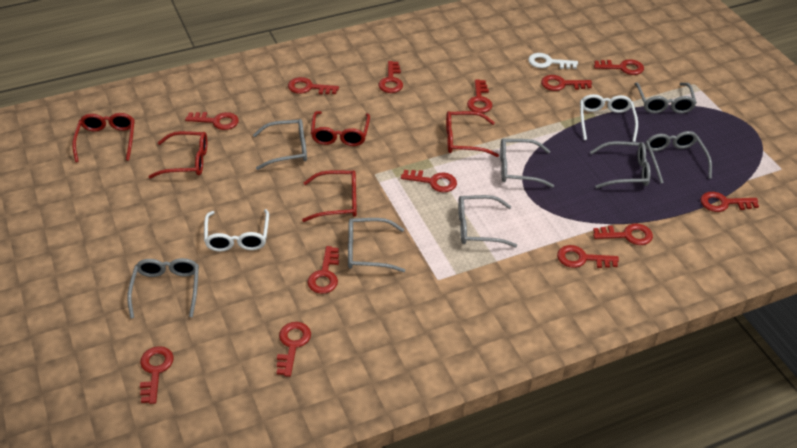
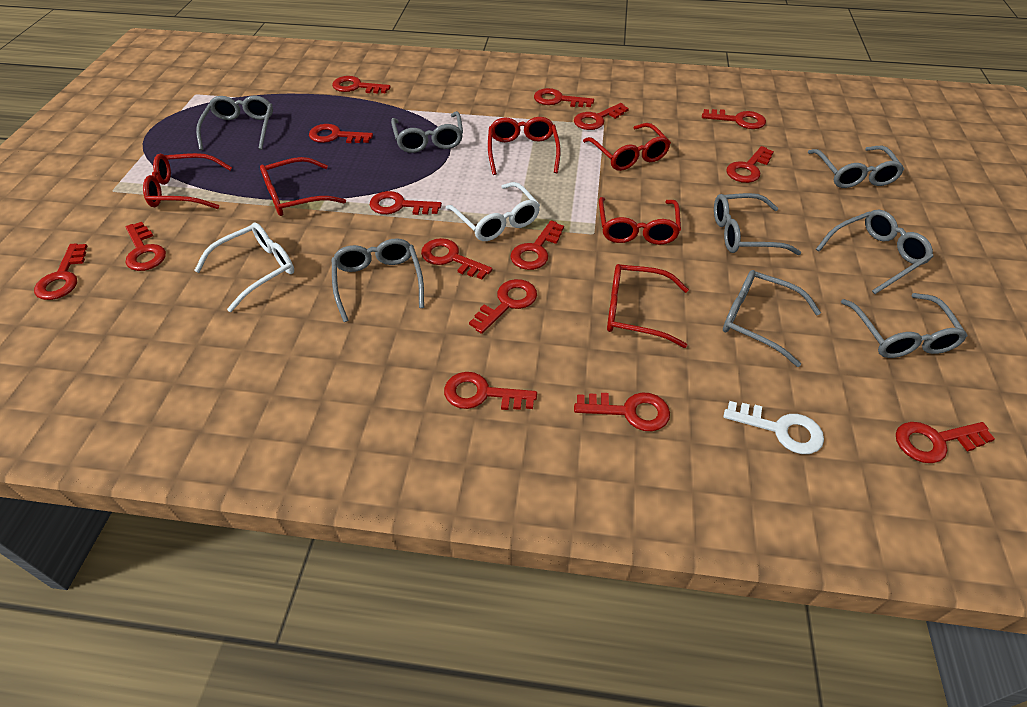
red glasses: 5 -> 6
red key: 13 -> 15

